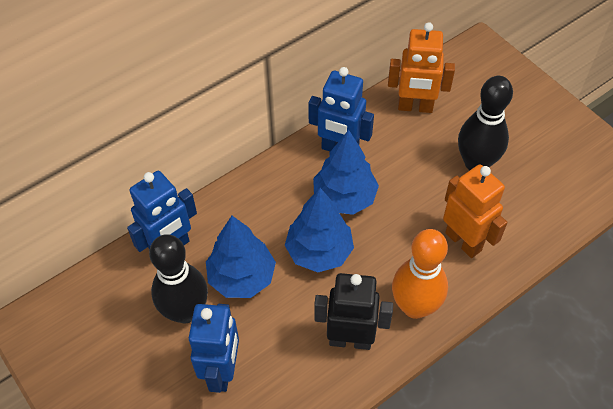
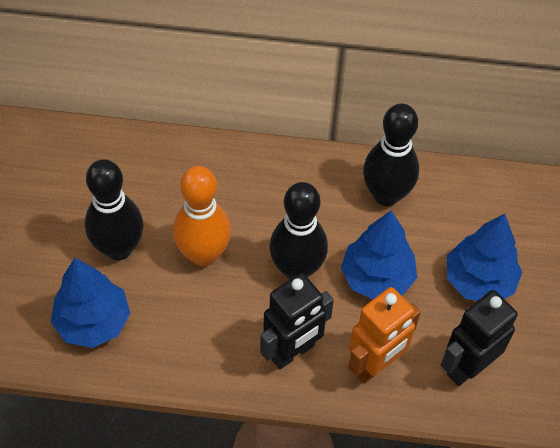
black bowling pin: 2 -> 3
black robot: 1 -> 2
blue robot: 3 -> 0
orange robot: 2 -> 1

